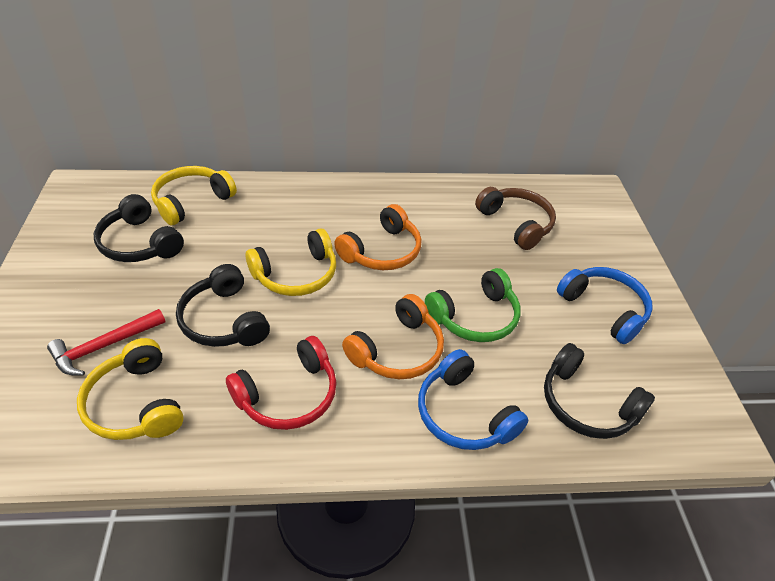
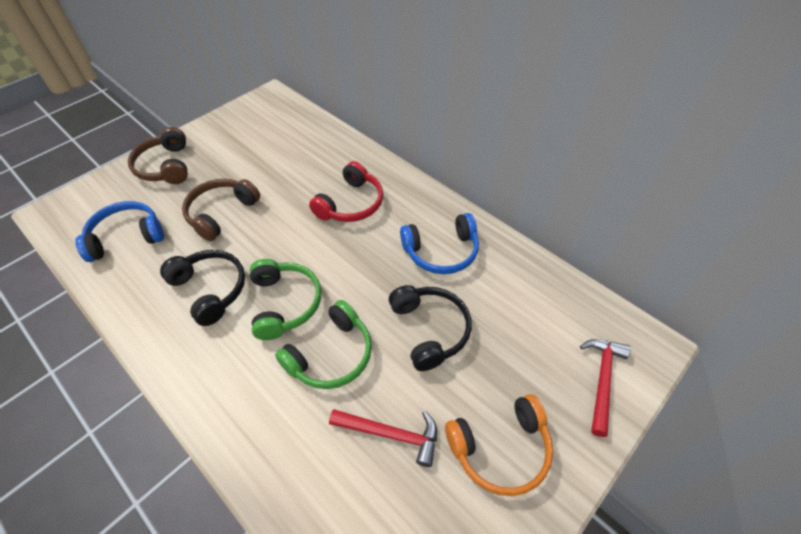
black headphones: 3 -> 2
brown headphones: 1 -> 2
green headphones: 1 -> 2
orange headphones: 2 -> 1
red hammer: 1 -> 2
yellow headphones: 3 -> 0

